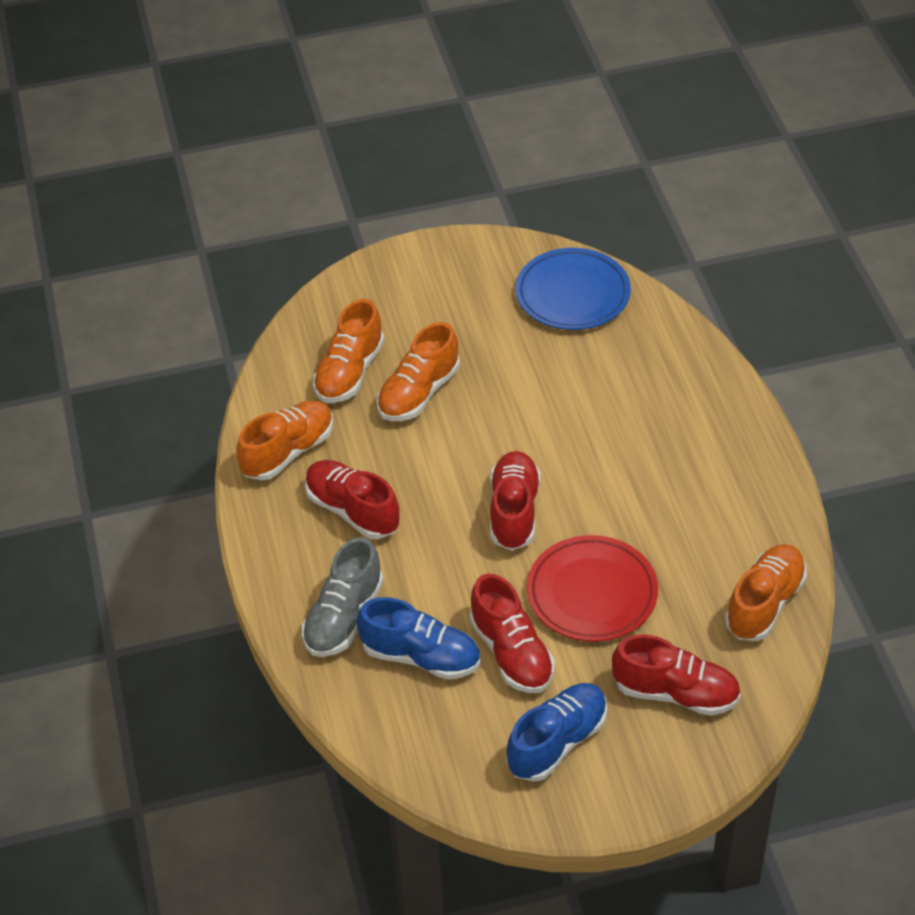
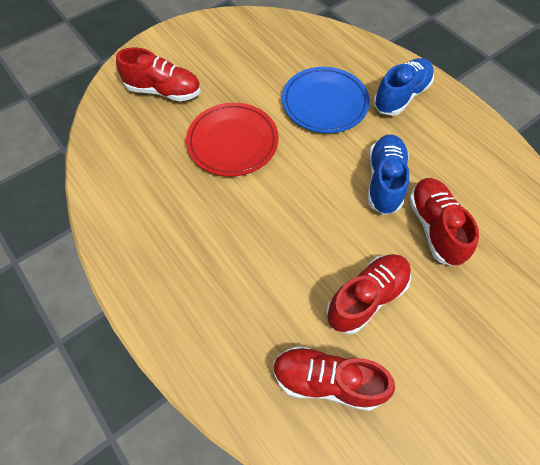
grey shoe: 1 -> 0
orange shoe: 4 -> 0

